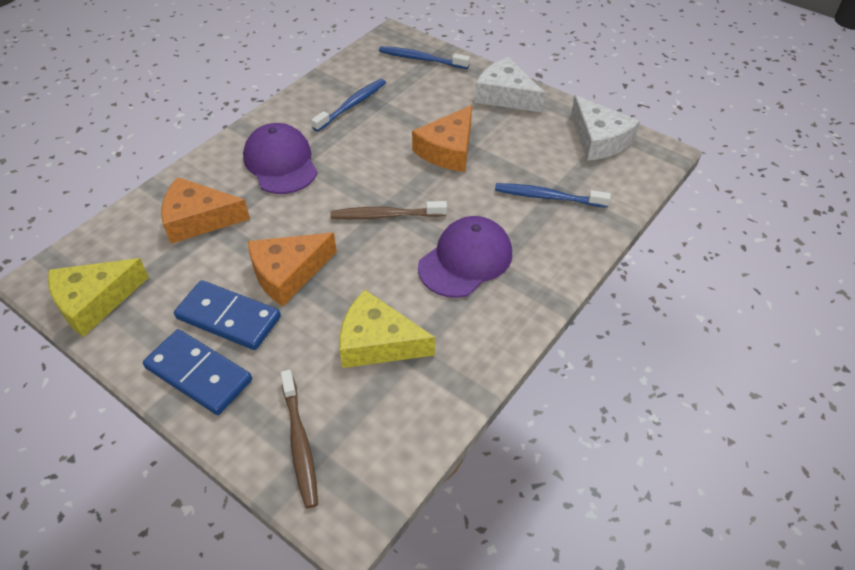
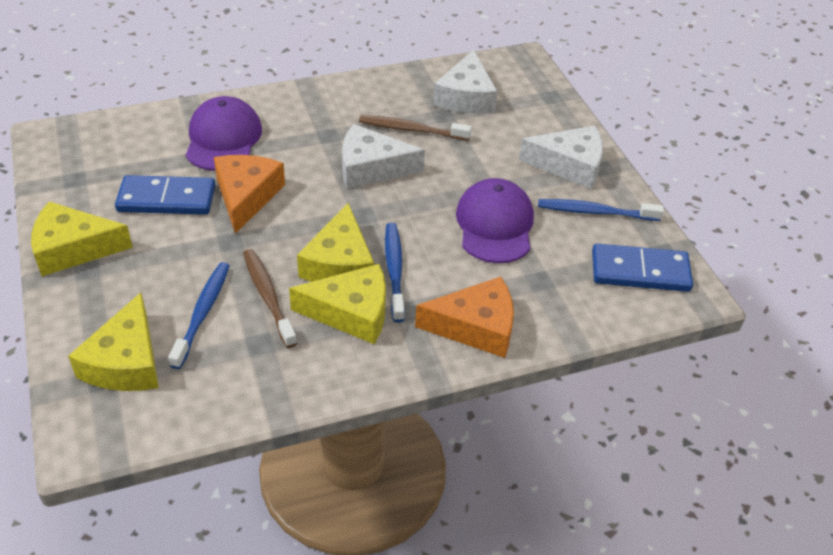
orange cheese: 3 -> 2
white cheese: 2 -> 3
yellow cheese: 2 -> 4

